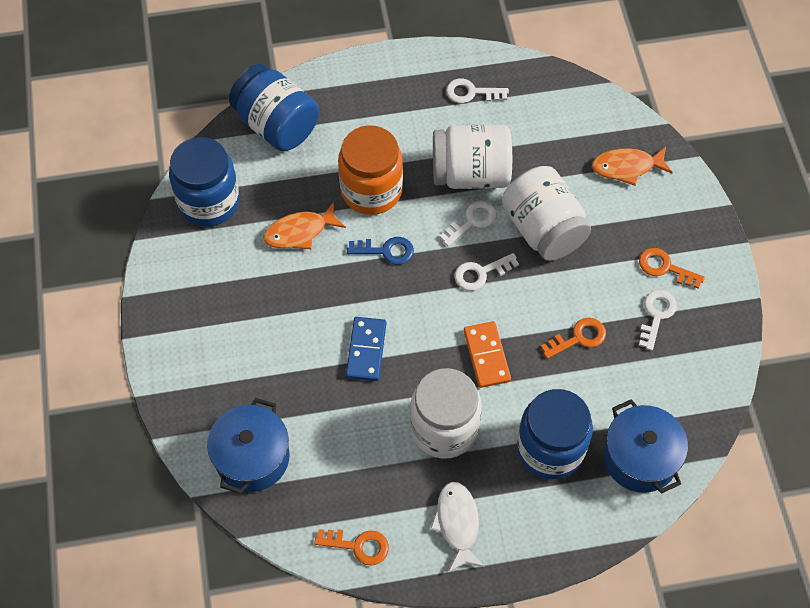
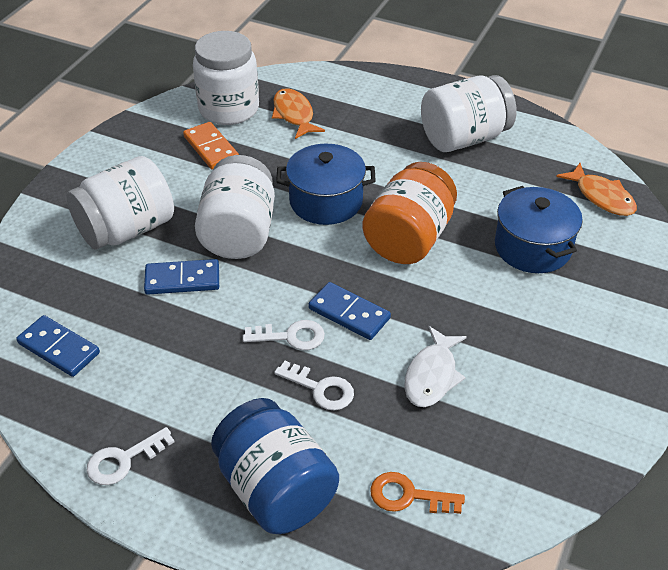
blue domino: 1 -> 3
blue jar: 3 -> 1
blue key: 1 -> 0
orange key: 3 -> 1
white jar: 3 -> 4
white key: 4 -> 3

